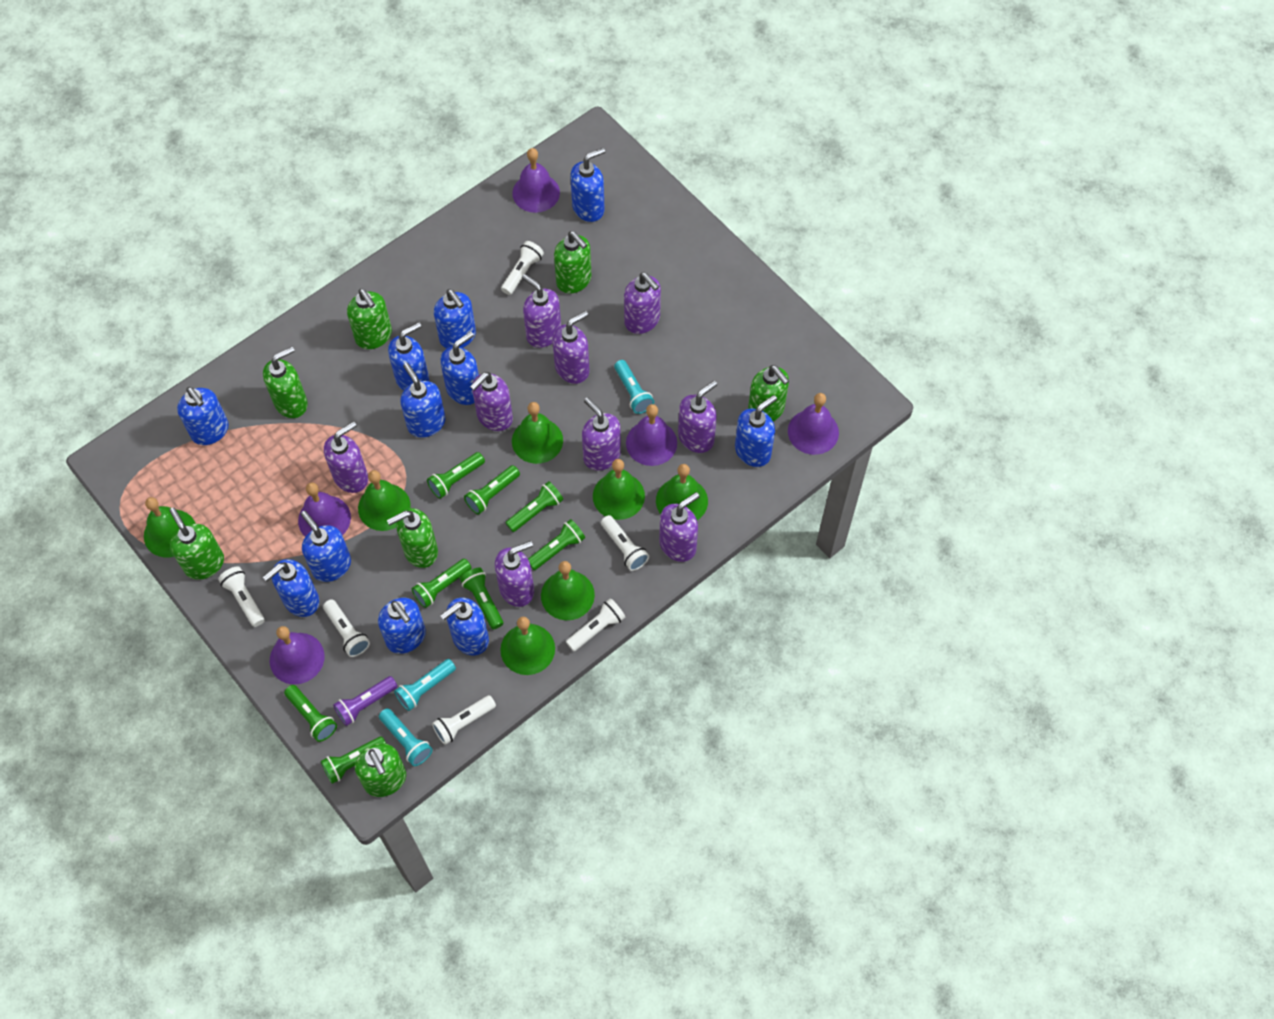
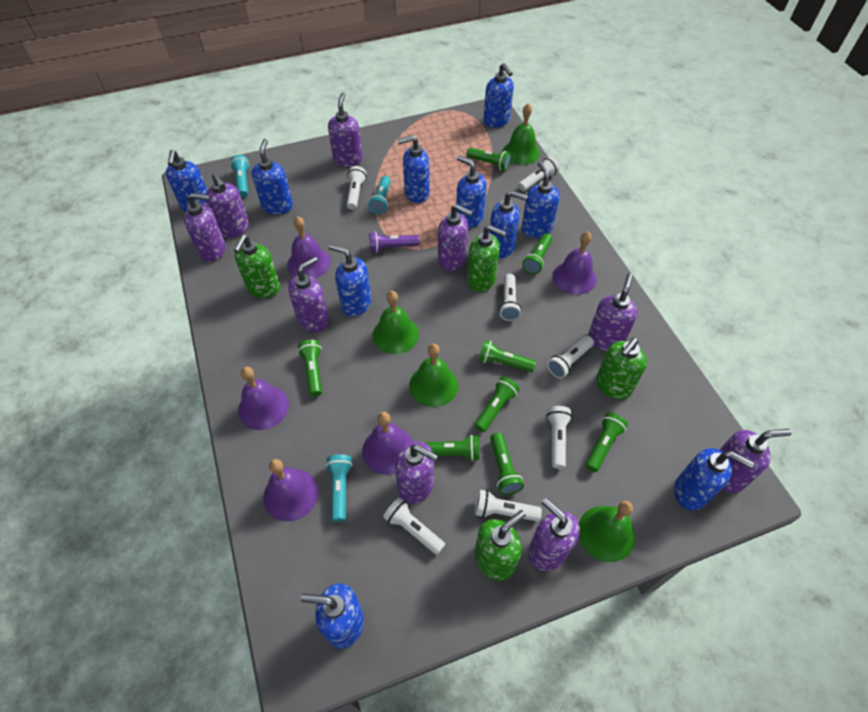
blue soap dispenser: 11 -> 10
green bell: 7 -> 4
green soap dispenser: 7 -> 4
white flashlight: 6 -> 7

